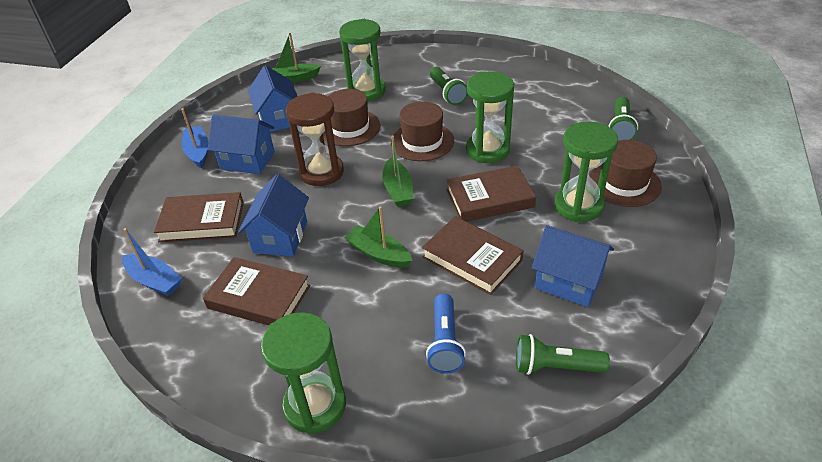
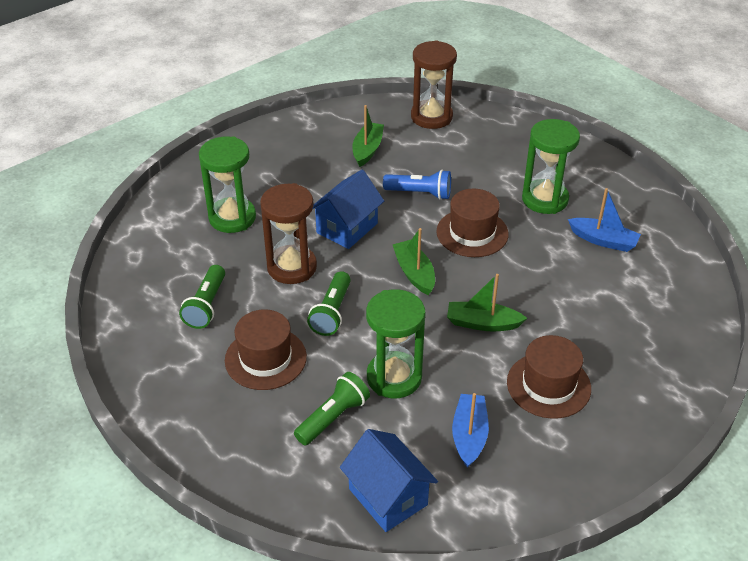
blue house: 4 -> 2
brown book: 4 -> 0
brown hourglass: 1 -> 2
green hourglass: 4 -> 3

